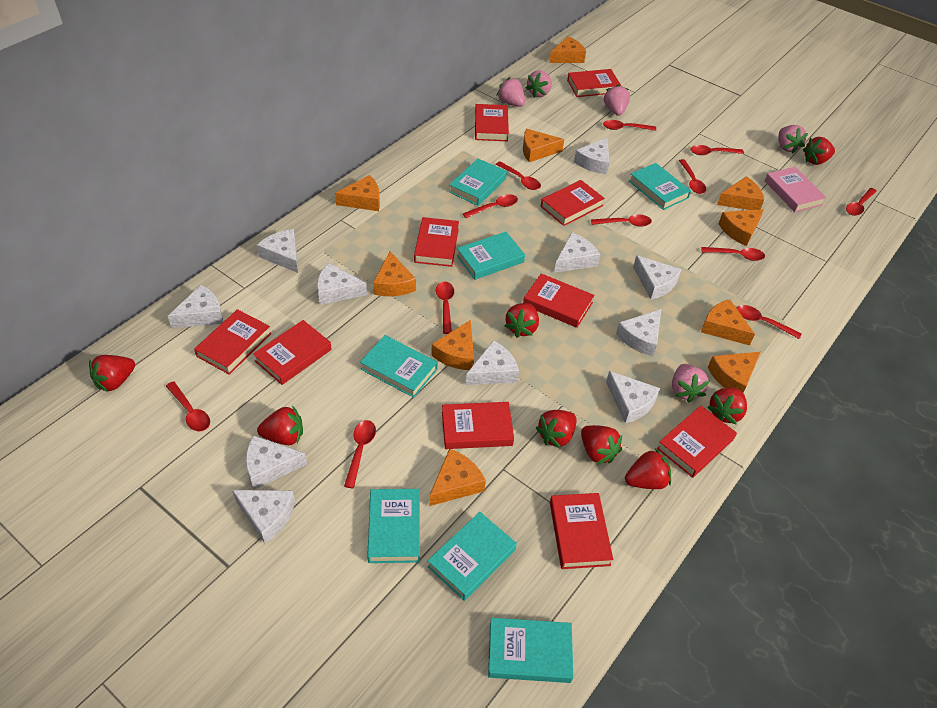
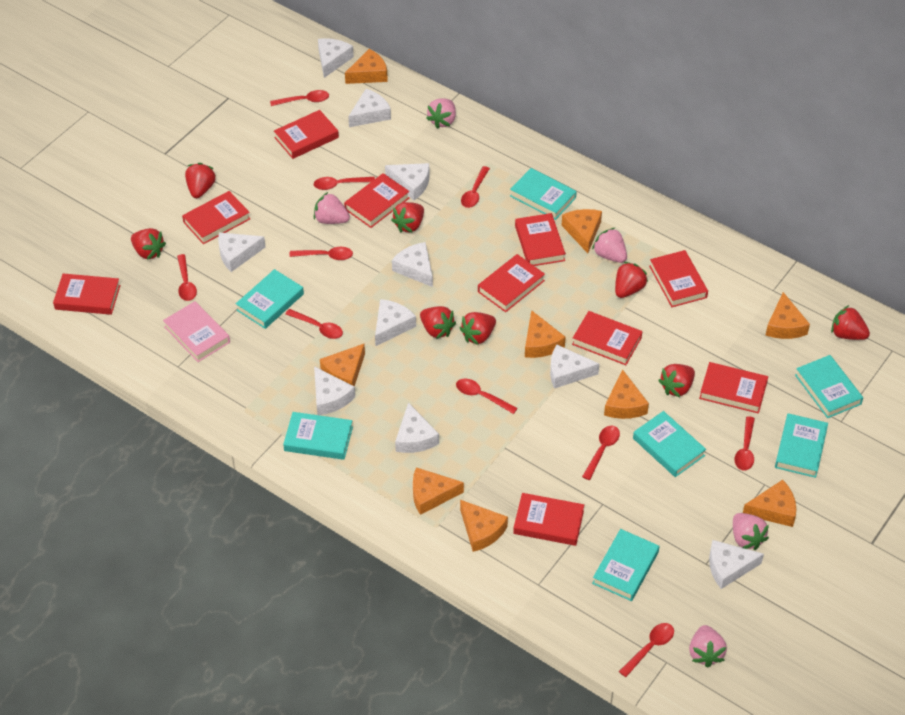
orange cheese: 10 -> 9
red spoon: 12 -> 10
white cheese: 11 -> 10

